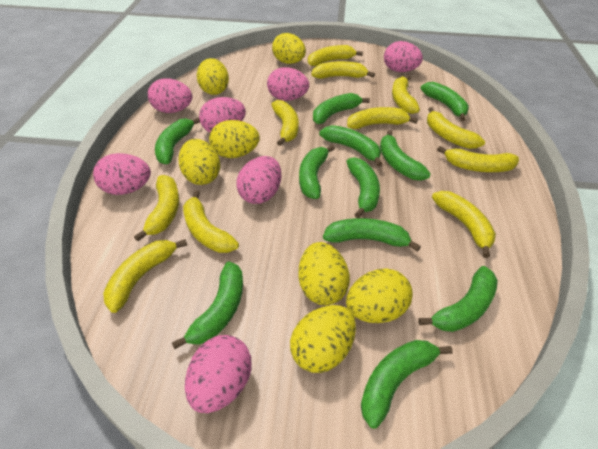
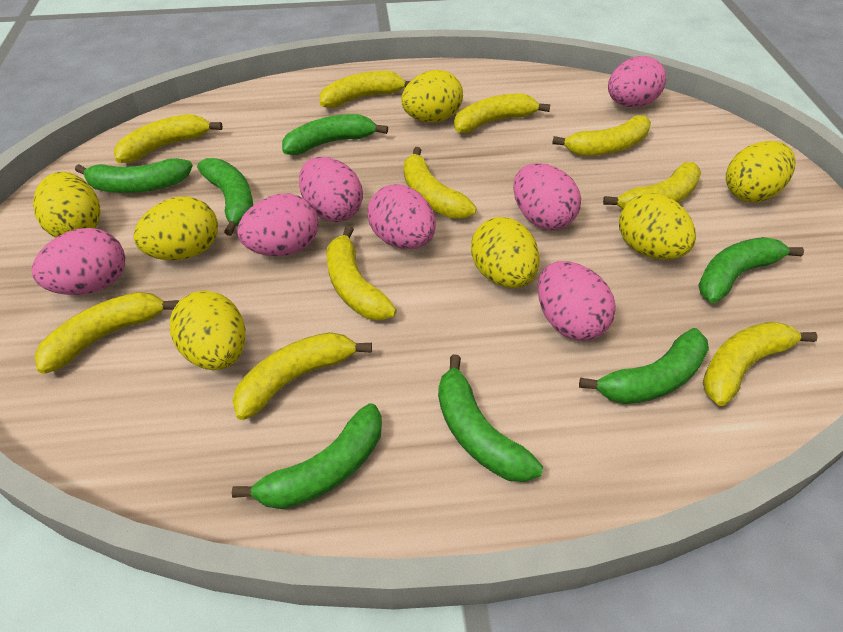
green banana: 11 -> 7
yellow banana: 11 -> 10

